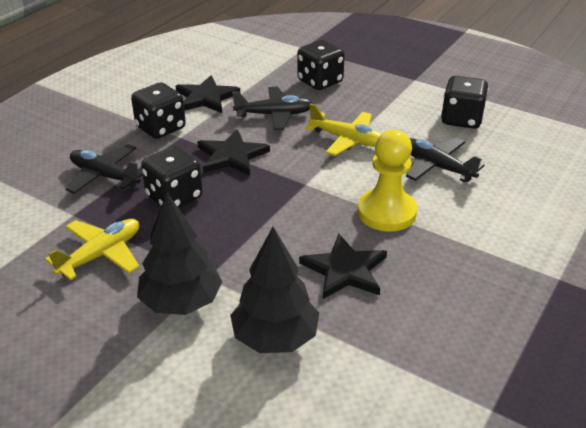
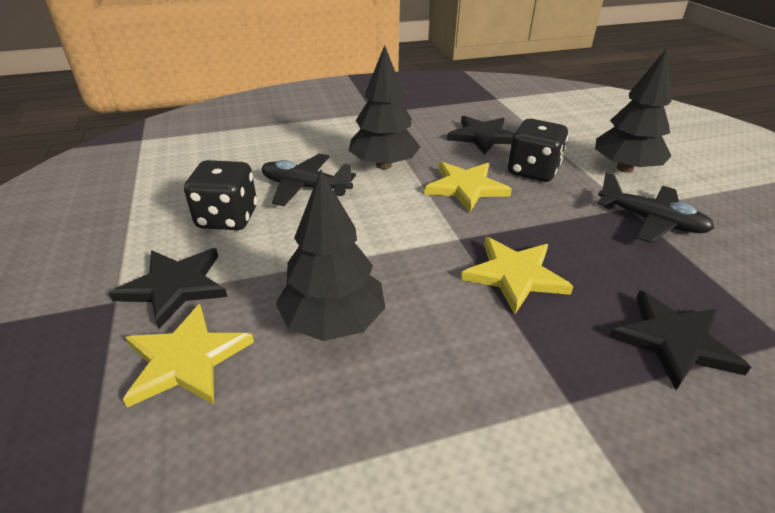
black dice: 4 -> 2
black plane: 3 -> 2
black tree: 2 -> 3
yellow pawn: 1 -> 0
yellow plane: 2 -> 0
yellow star: 0 -> 3

